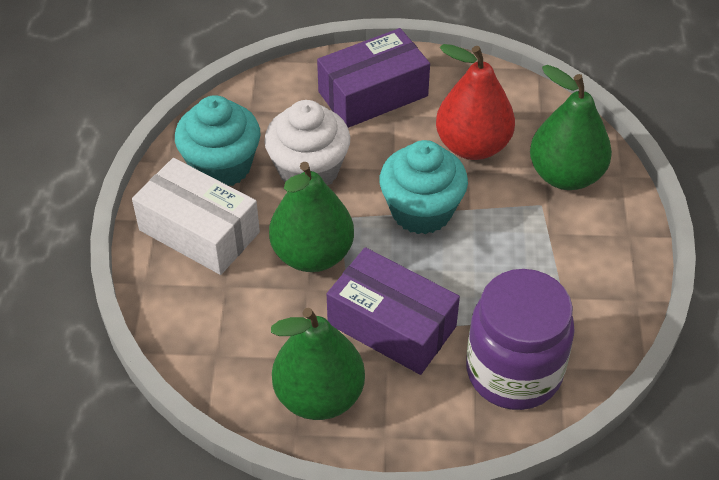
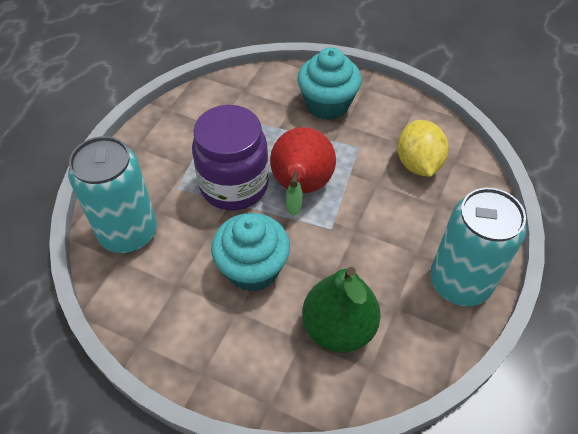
green pear: 3 -> 1
purple box: 2 -> 0
turquoise can: 0 -> 2
white box: 1 -> 0
white cupcake: 1 -> 0
yellow lemon: 0 -> 1

